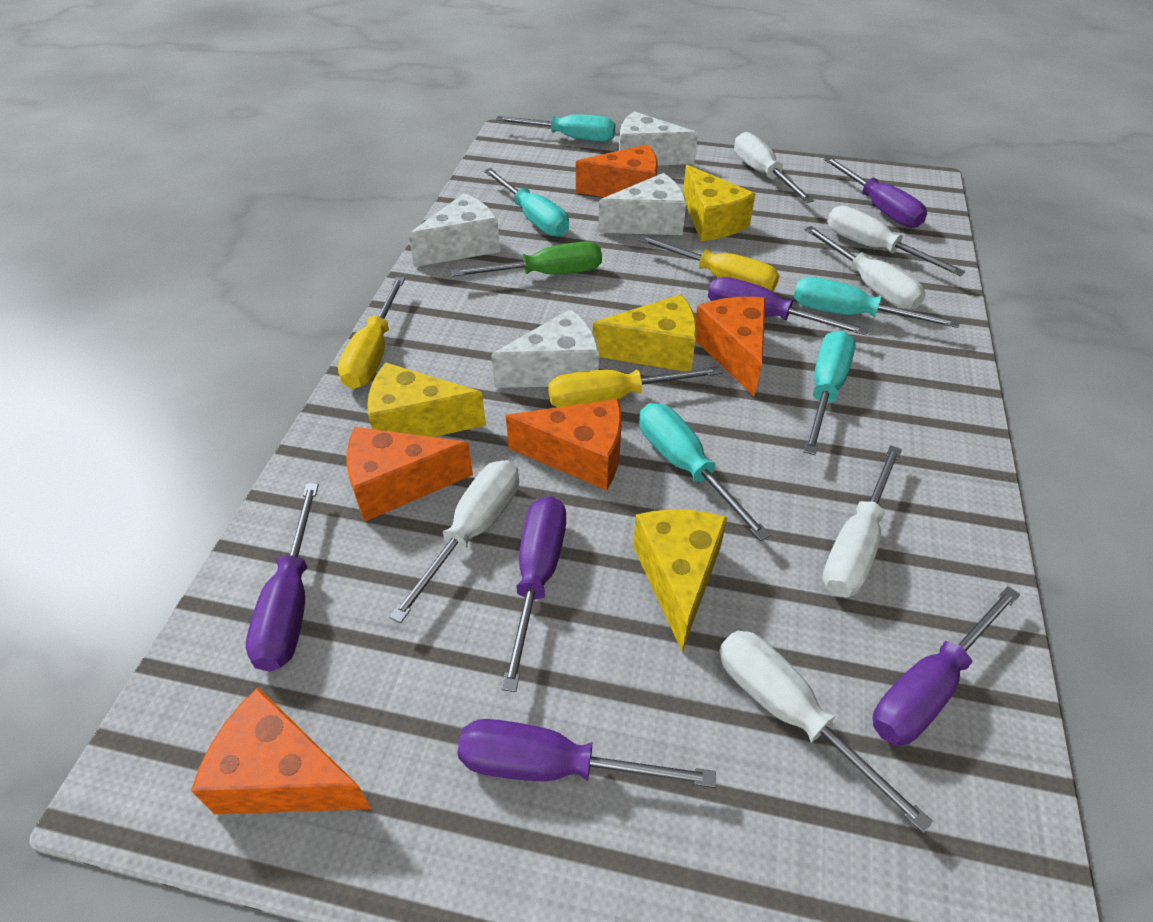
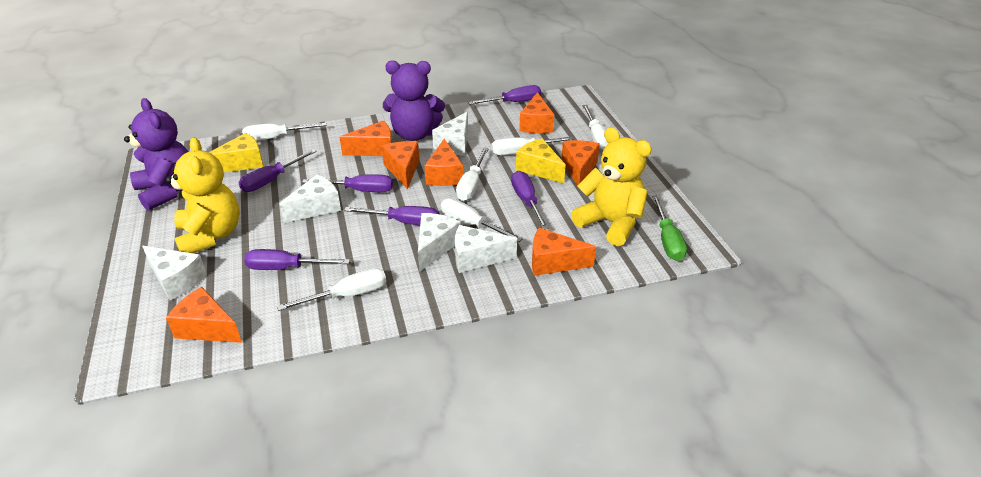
orange cheese: 5 -> 7
purple teddy bear: 0 -> 2
turquoise screwdriver: 5 -> 0
white cheese: 4 -> 5
yellow cheese: 4 -> 2
yellow screwdriver: 3 -> 0
yellow teddy bear: 0 -> 2

